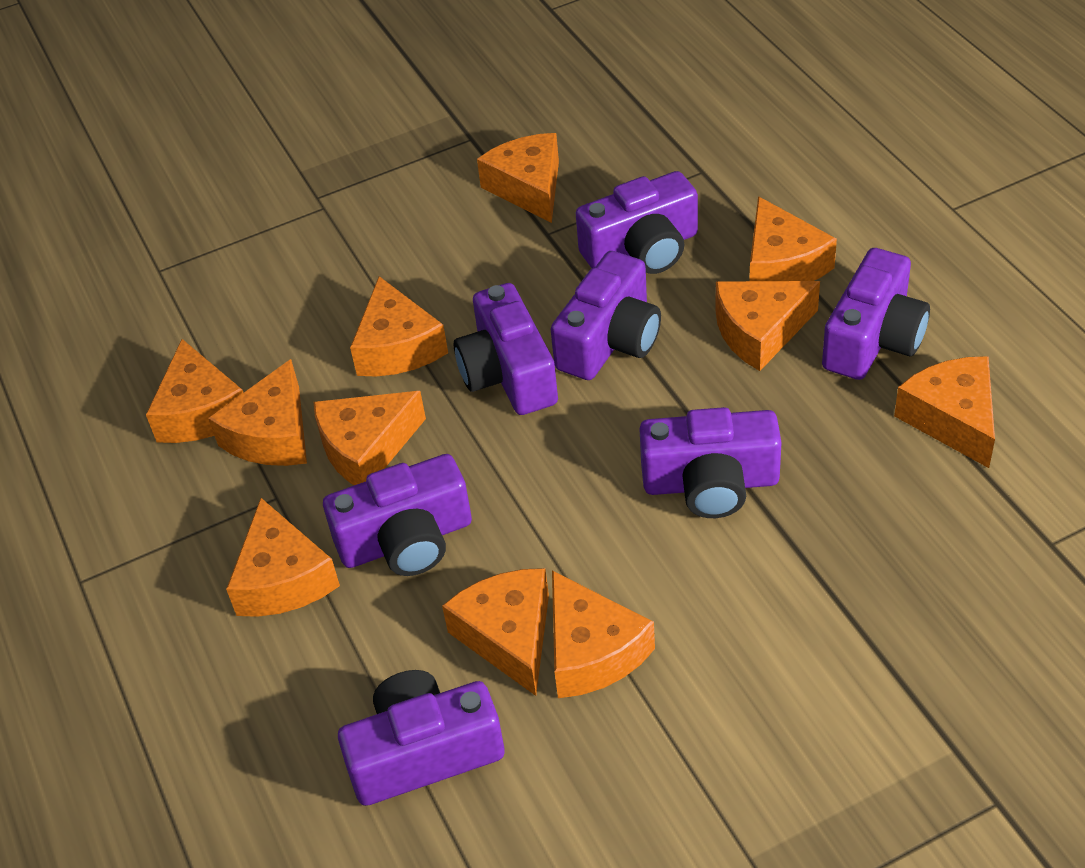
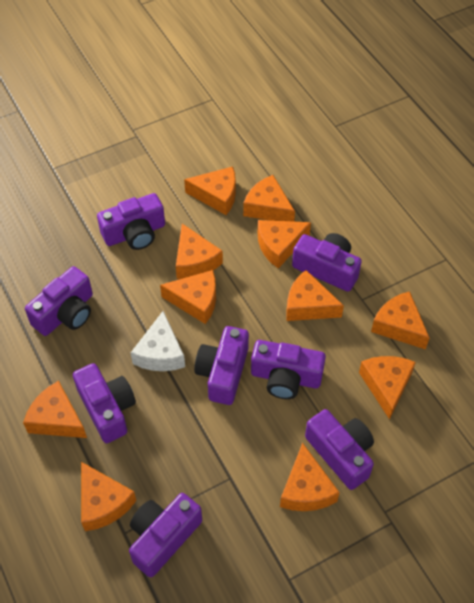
purple camera: 7 -> 8
white cheese: 0 -> 1

